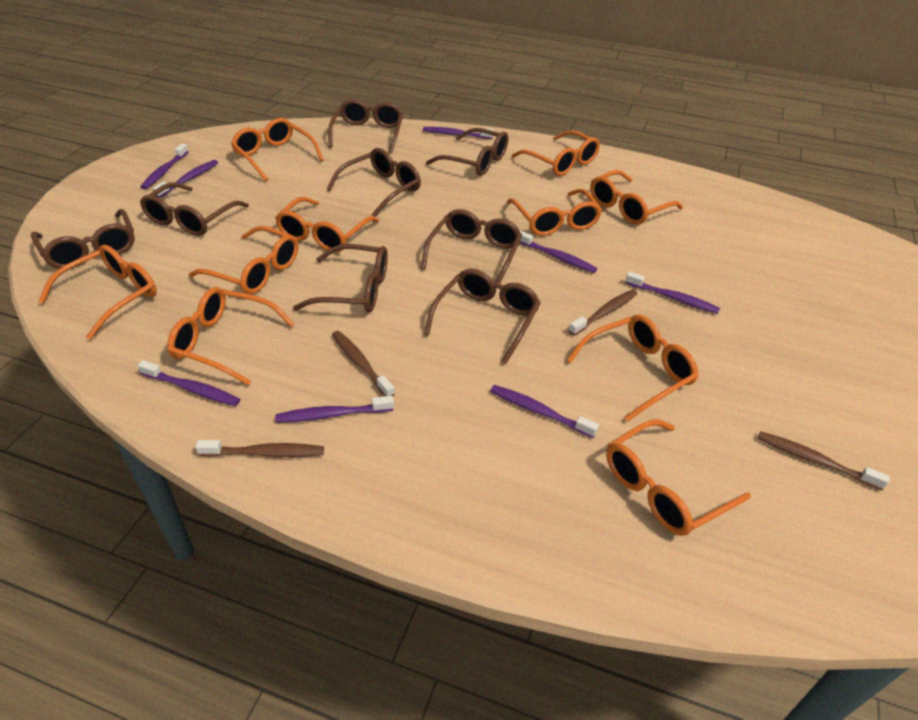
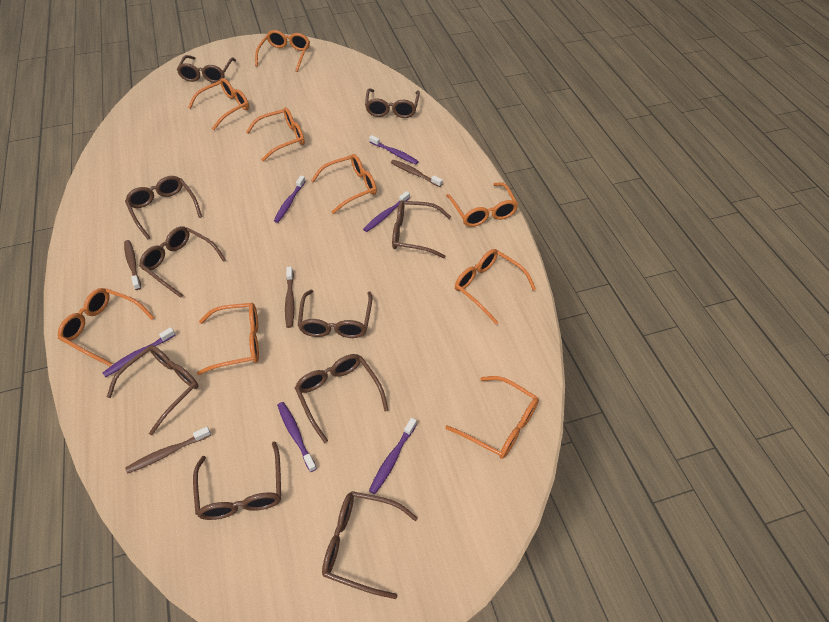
brown glasses: 8 -> 10
orange glasses: 10 -> 9
purple toothbrush: 8 -> 6

